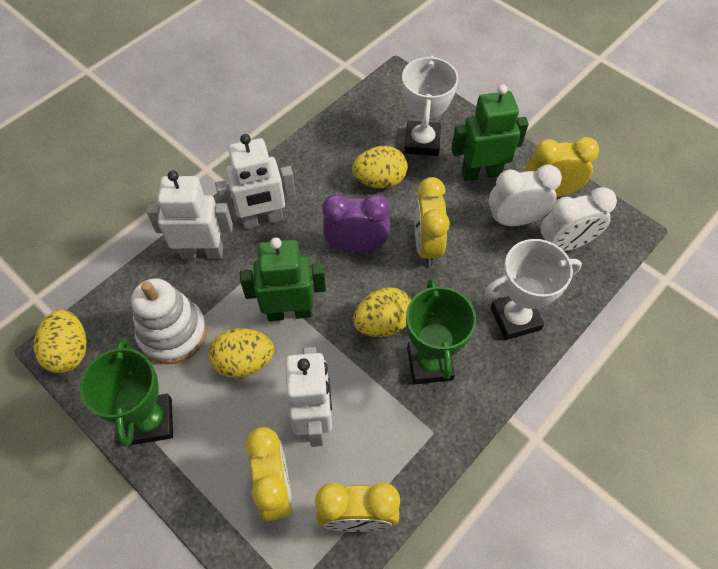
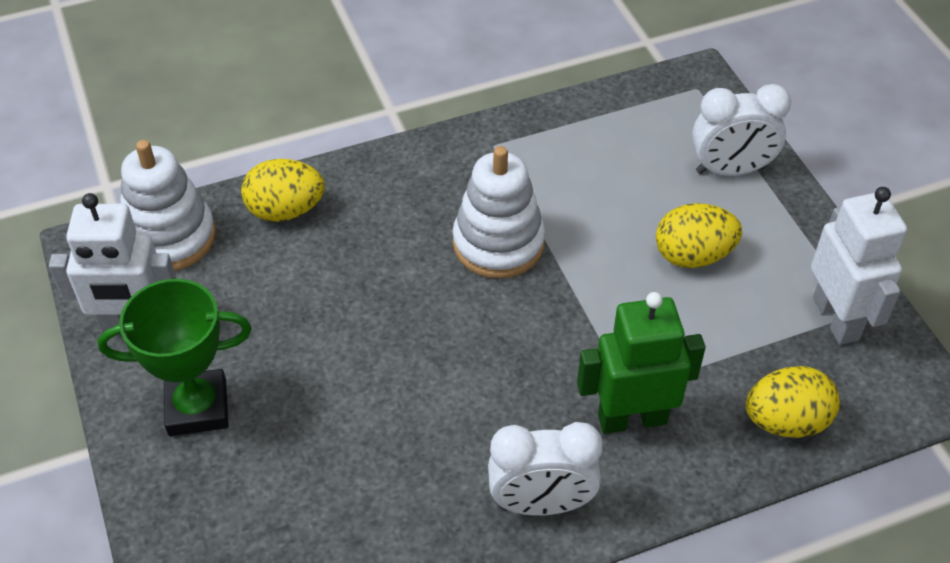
green robot: 2 -> 1
green trophy: 2 -> 1
purple clock: 1 -> 0
white robot: 3 -> 2
white stacking toy: 1 -> 2
white trophy: 2 -> 0
yellow clock: 4 -> 0
yellow egg: 4 -> 3

